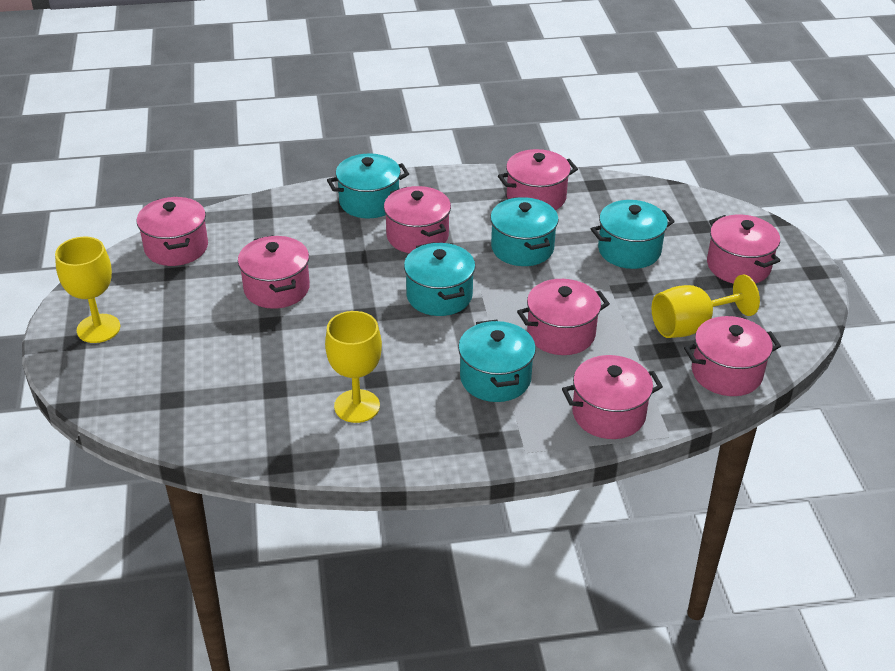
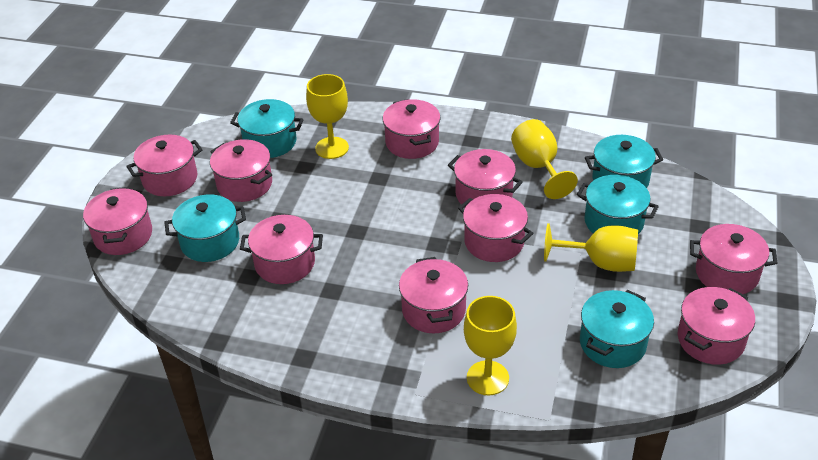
pink pot: 8 -> 10
yellow goblet: 3 -> 4

